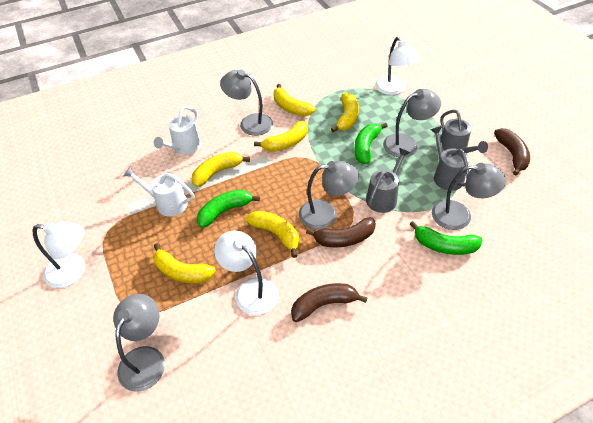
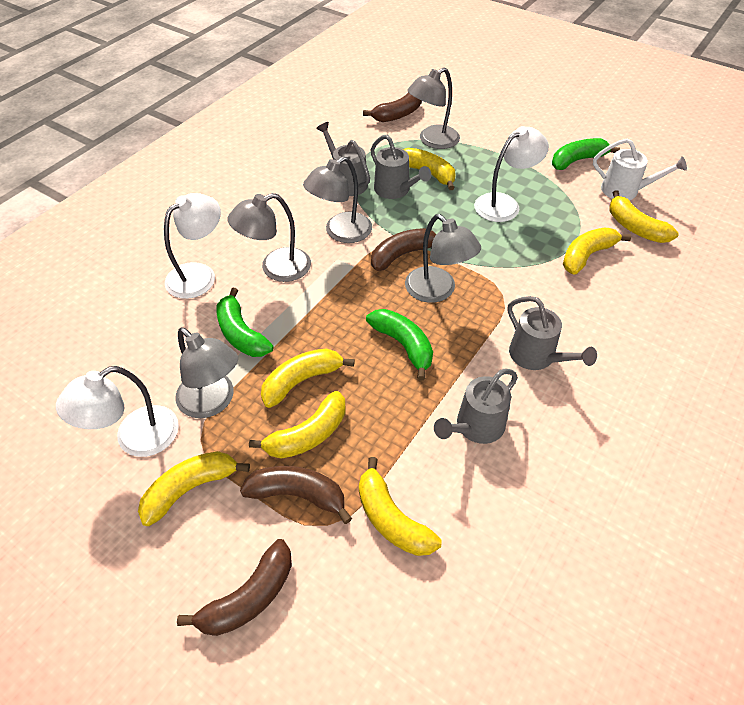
brown banana: 3 -> 4
grey watering can: 3 -> 4
white watering can: 2 -> 1
yellow banana: 6 -> 7

